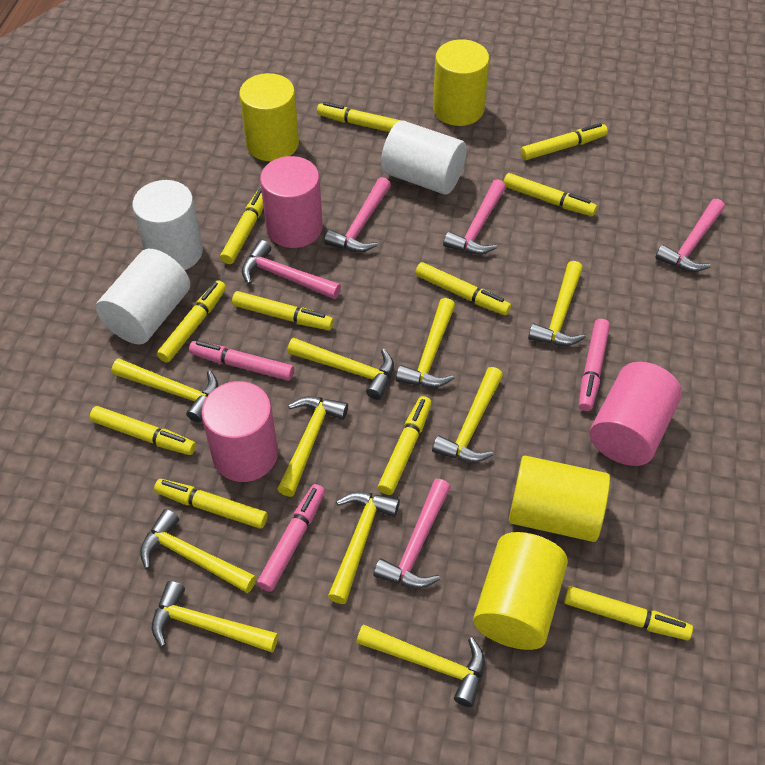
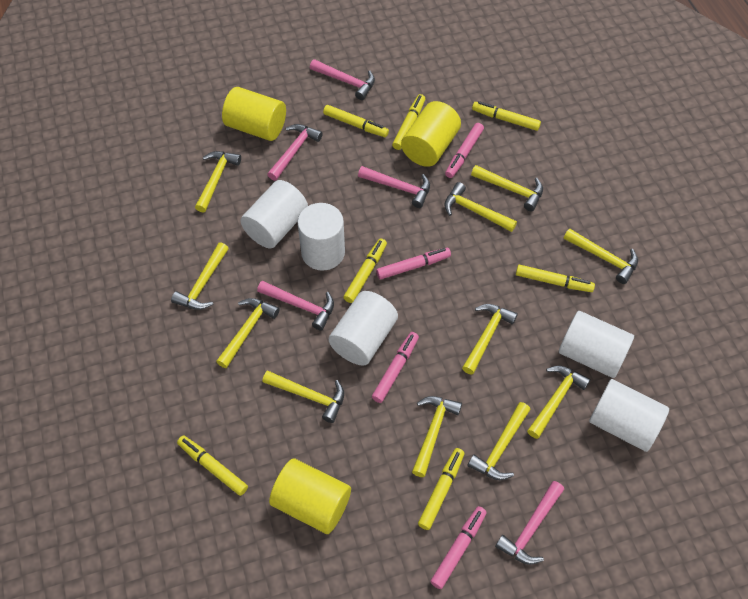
pink cylinder: 3 -> 0
pink marker: 3 -> 4
white cylinder: 3 -> 5
yellow cylinder: 4 -> 3
yellow hammer: 10 -> 11
yellow marker: 11 -> 7

